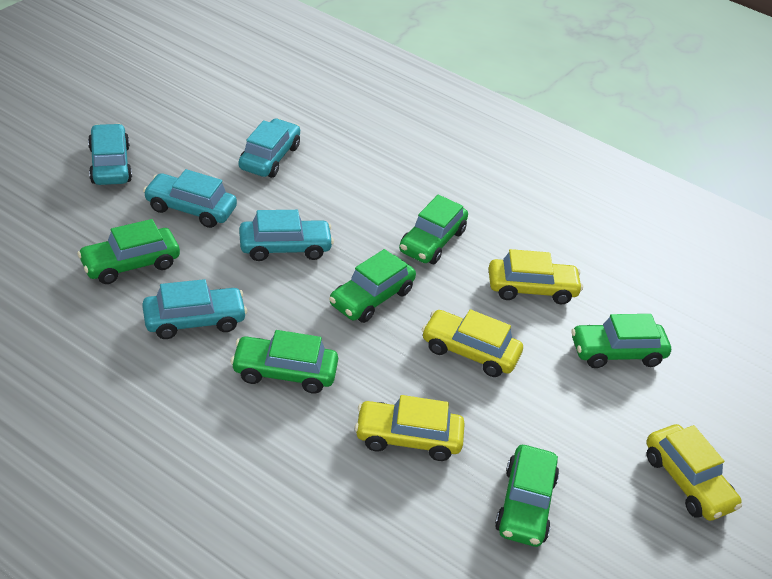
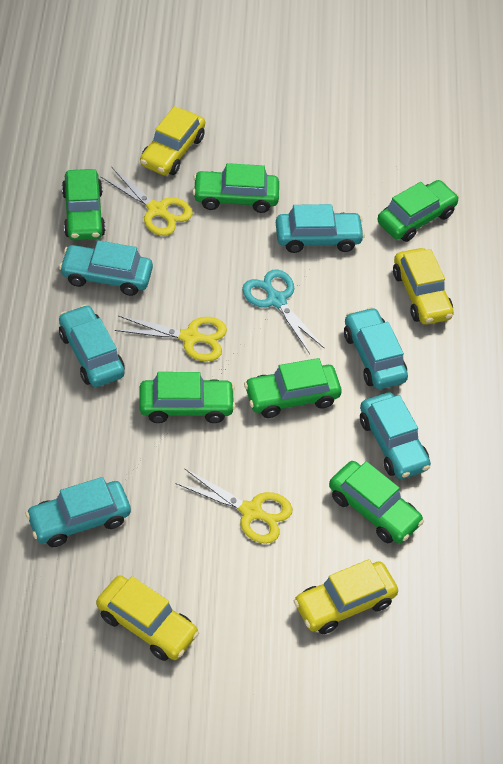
turquoise car: 5 -> 6
turquoise scissors: 0 -> 1
yellow scissors: 0 -> 3

